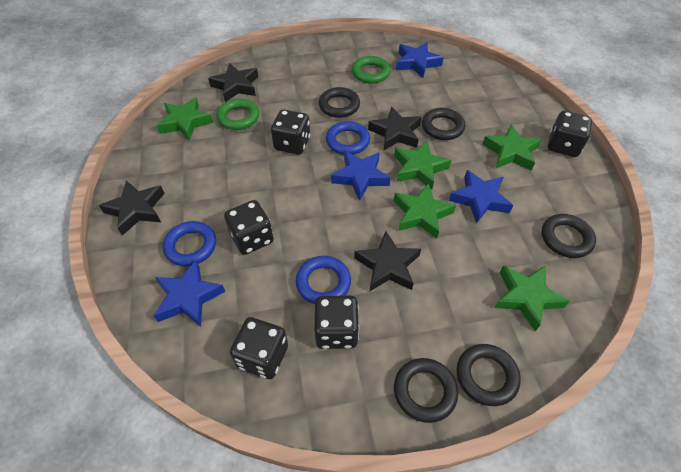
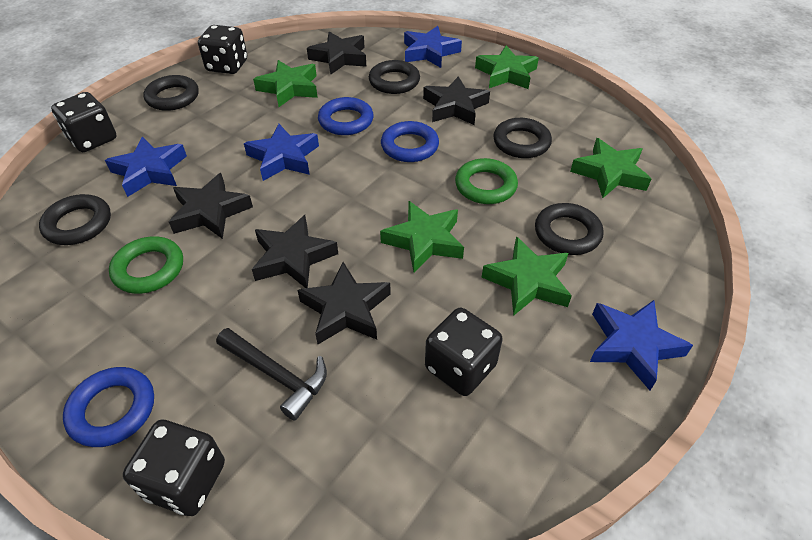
black dice: 5 -> 4
black hammer: 0 -> 1
black star: 4 -> 5

